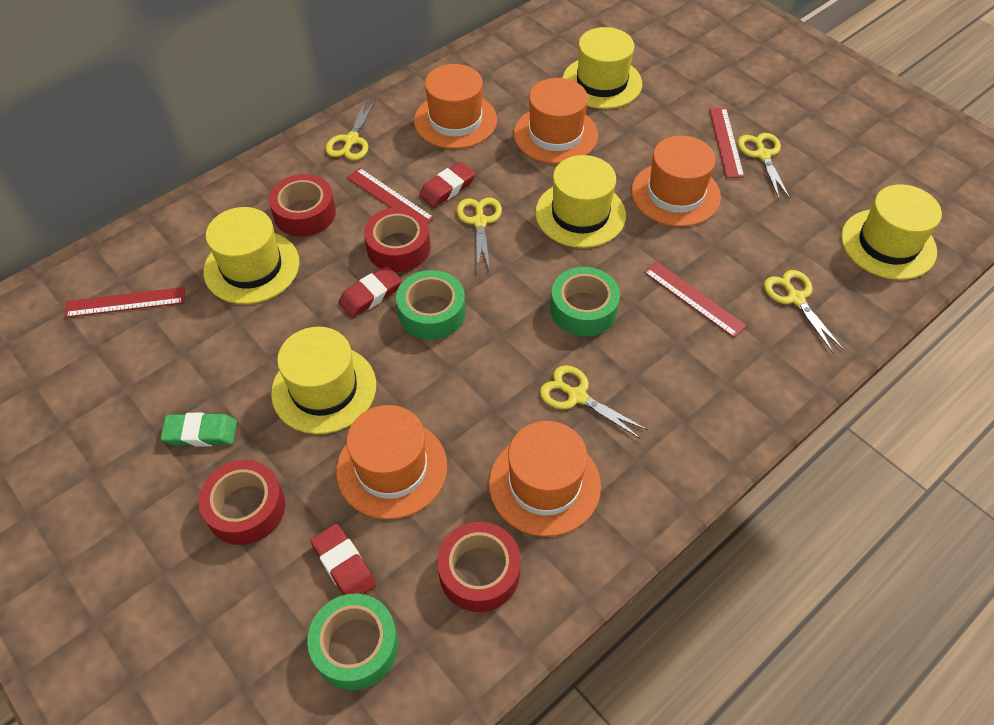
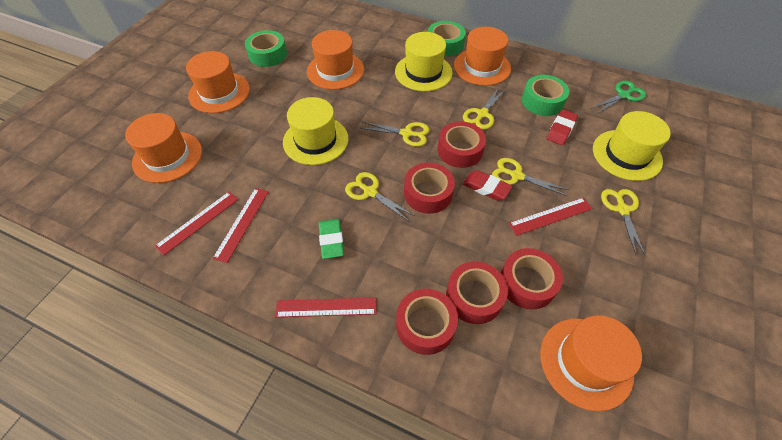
green scissors: 0 -> 1
red eraser: 3 -> 2
red tape: 4 -> 5
yellow hat: 5 -> 3

